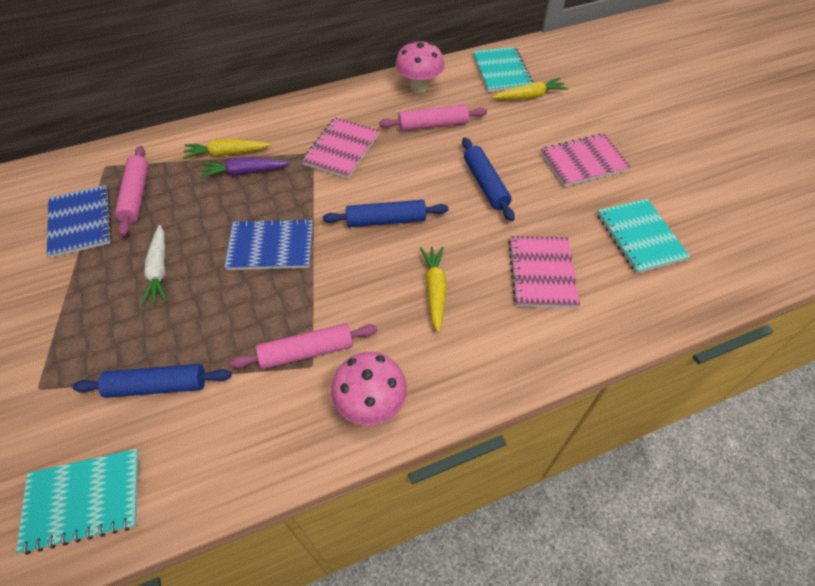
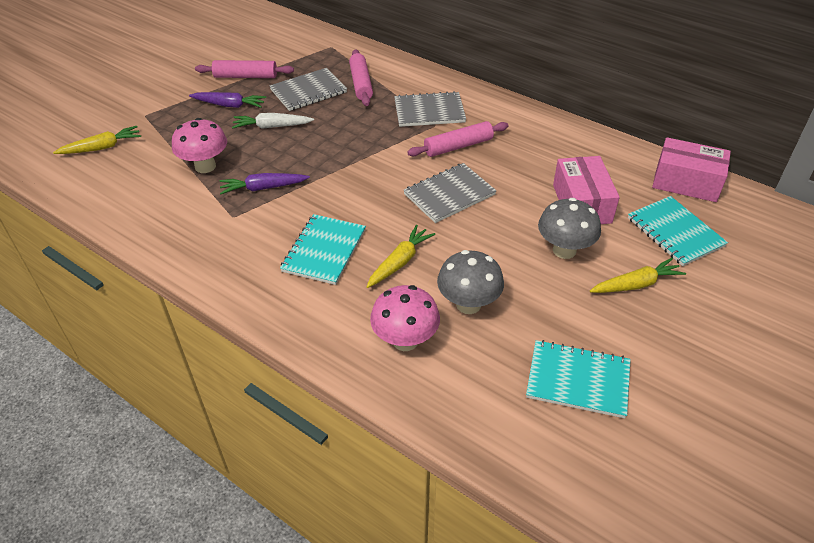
blue notebook: 2 -> 0
blue rolling pin: 3 -> 0
grey mushroom: 0 -> 2
grey notebook: 0 -> 3
pink box: 0 -> 2
pink notebook: 3 -> 0
purple carrot: 1 -> 2

